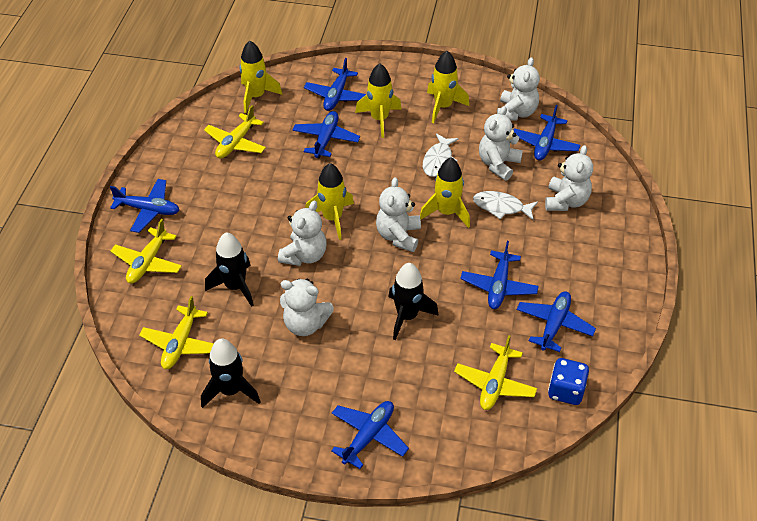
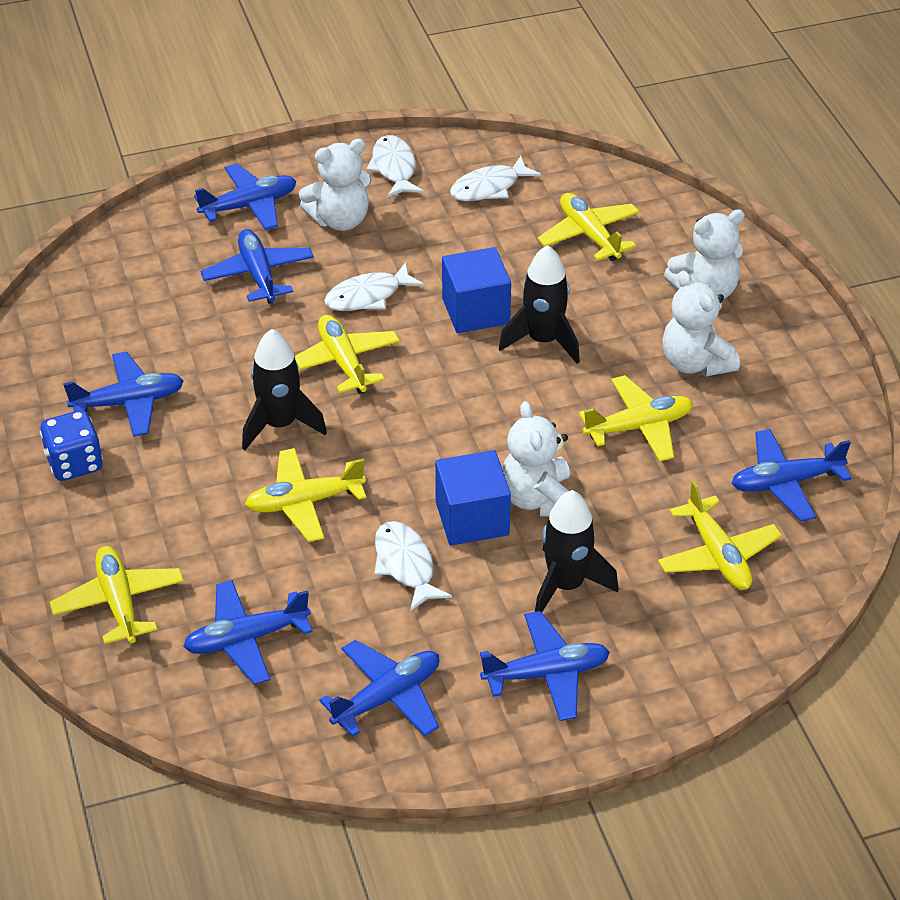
blue cube: 0 -> 2
white fish: 2 -> 4
white teddy bear: 6 -> 4
yellow plane: 4 -> 6
yellow rocket: 5 -> 0

